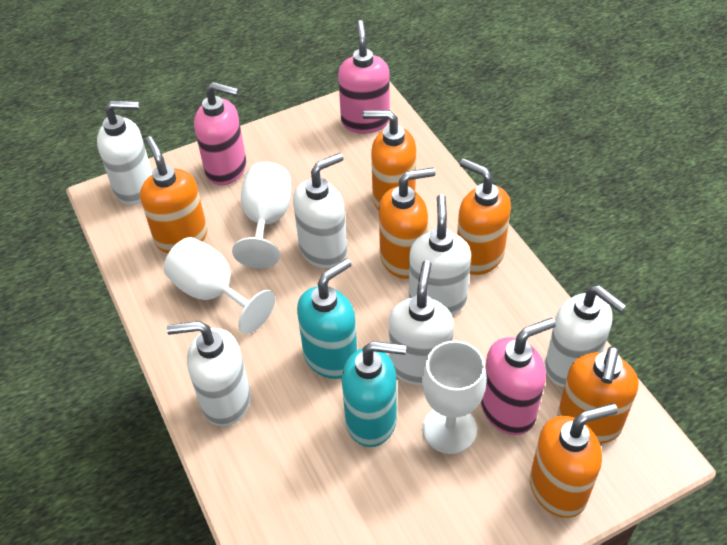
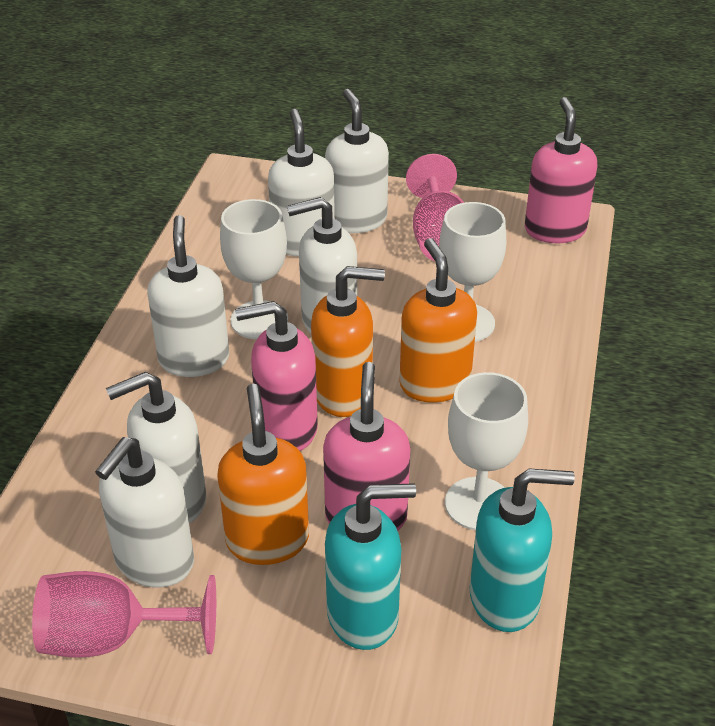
orange soap dispenser: 6 -> 3
pink goblet: 0 -> 2

